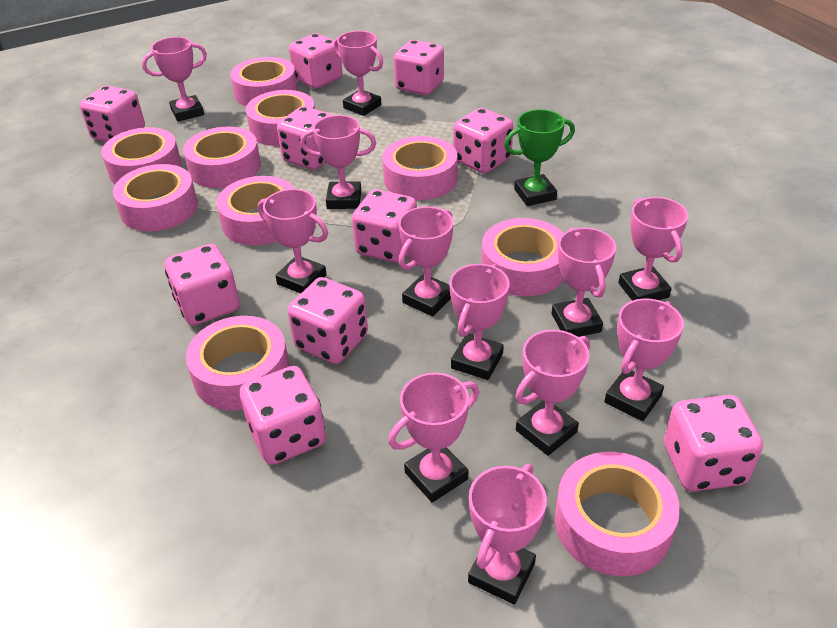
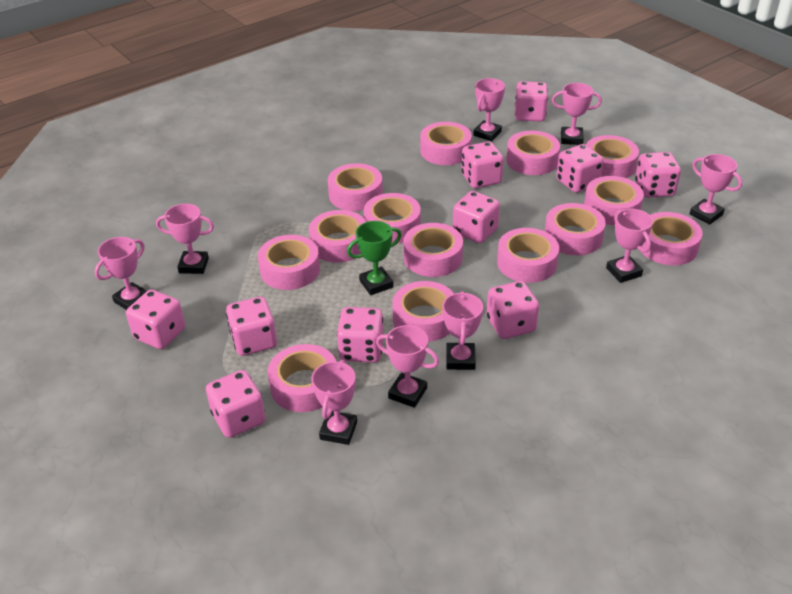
pink tape: 10 -> 14
pink trophy: 12 -> 9

